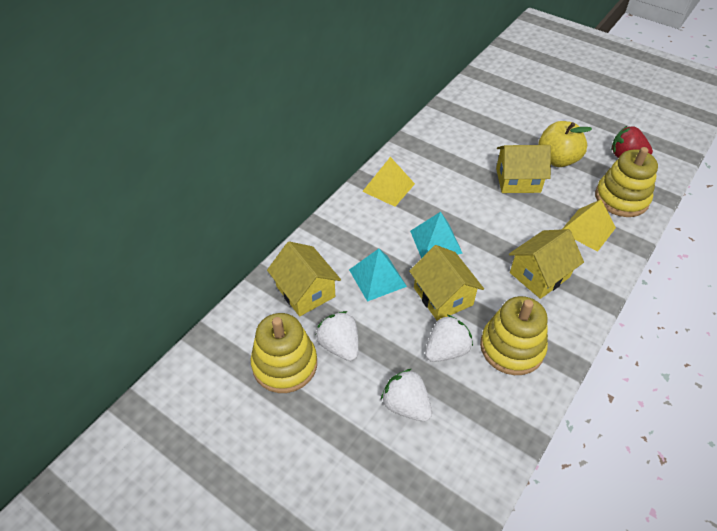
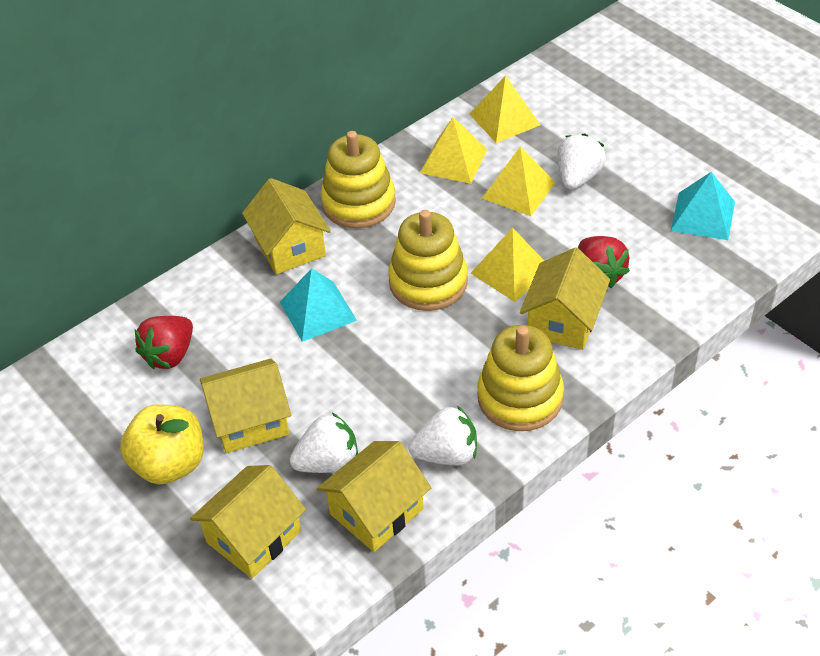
red strawberry: 1 -> 2
yellow house: 4 -> 5
yellow pyramid: 2 -> 4

